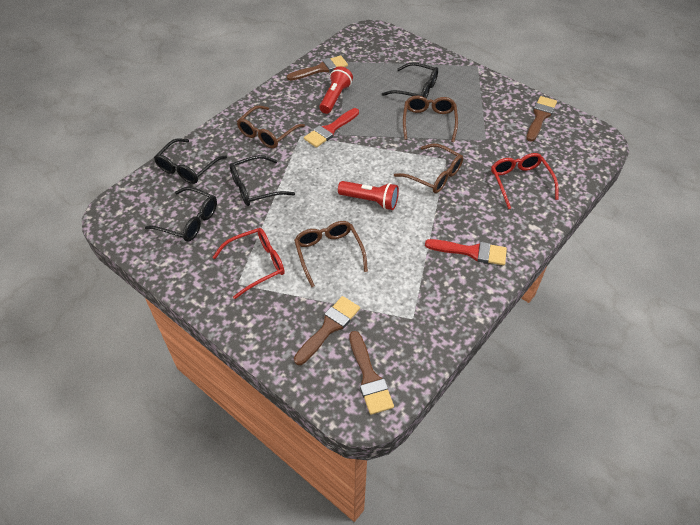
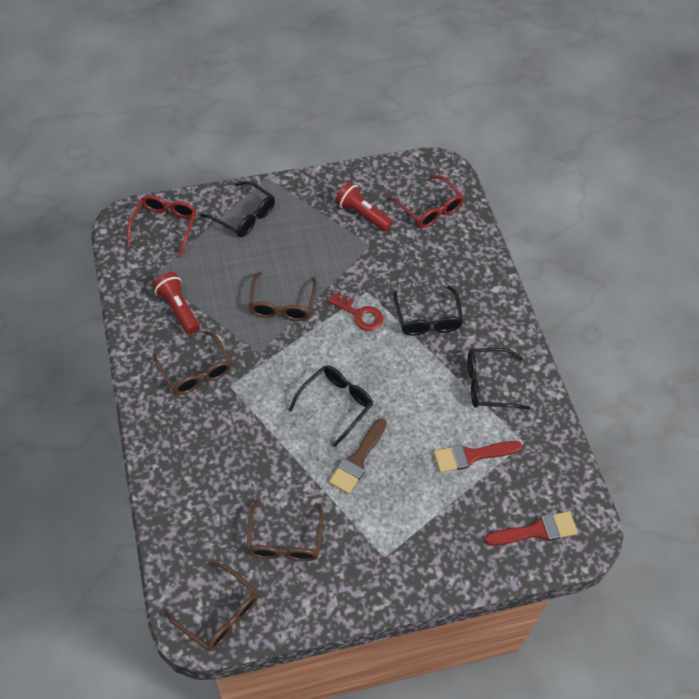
brown brush: 4 -> 1
red key: 0 -> 1

